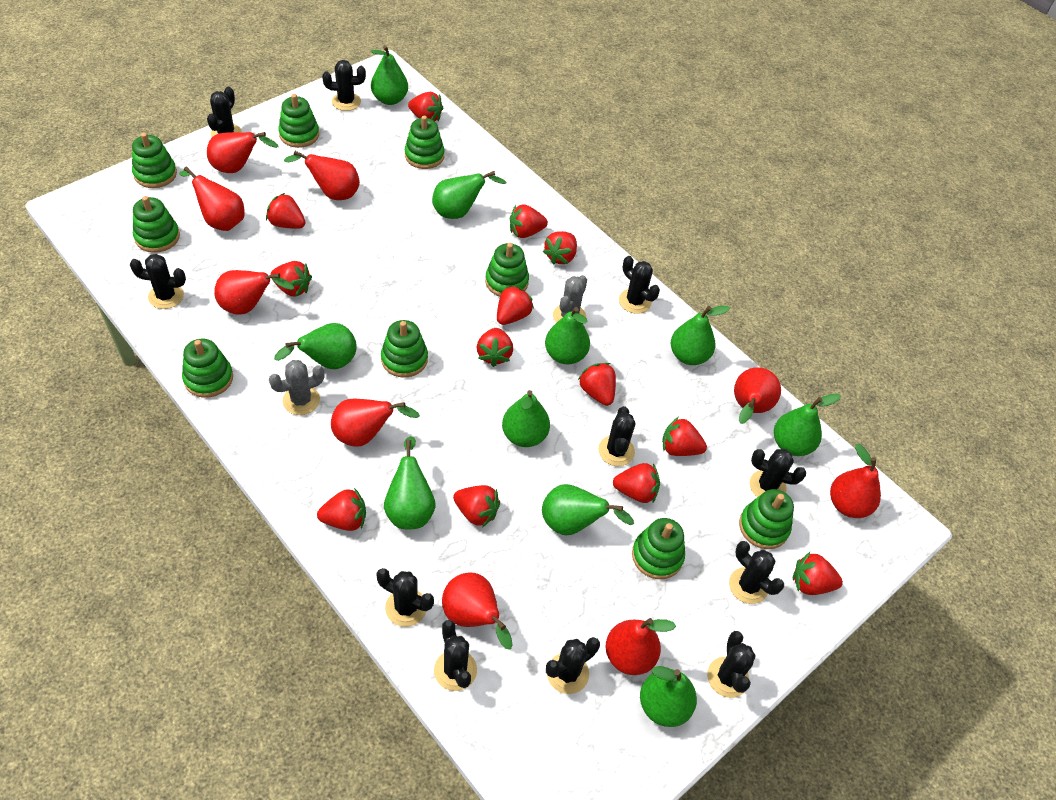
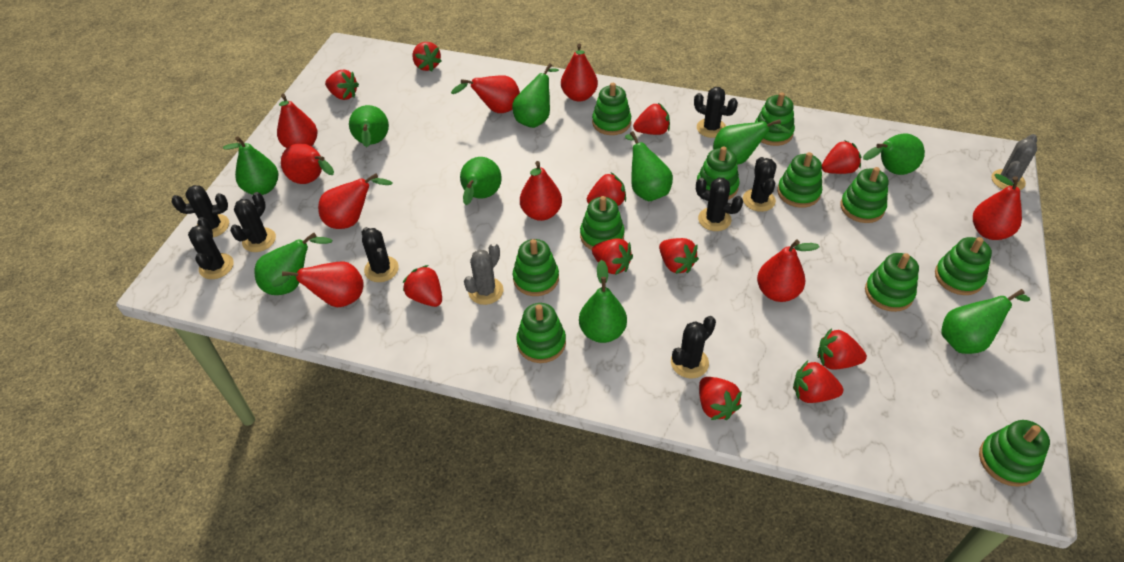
black cactus: 11 -> 8
green stacking toy: 9 -> 11
red strawberry: 13 -> 11

